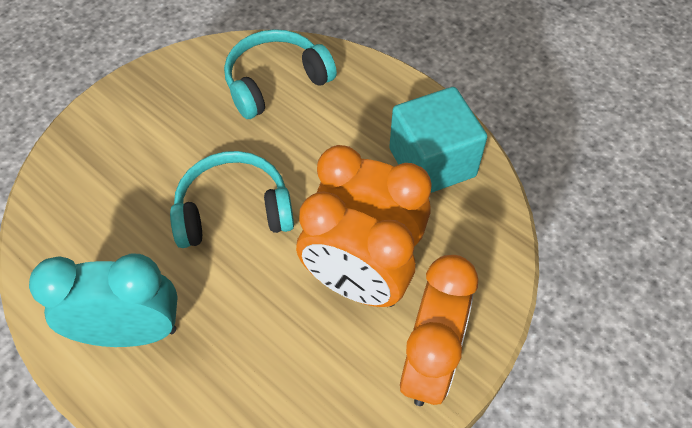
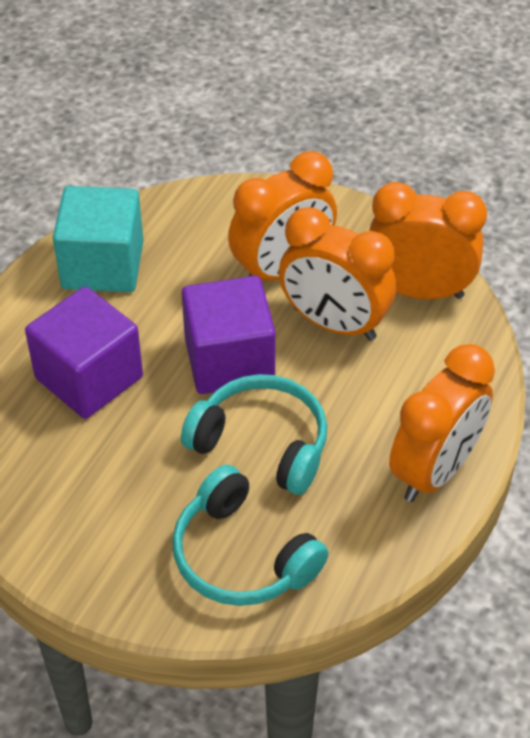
orange clock: 3 -> 4
purple cube: 0 -> 2
turquoise clock: 1 -> 0

